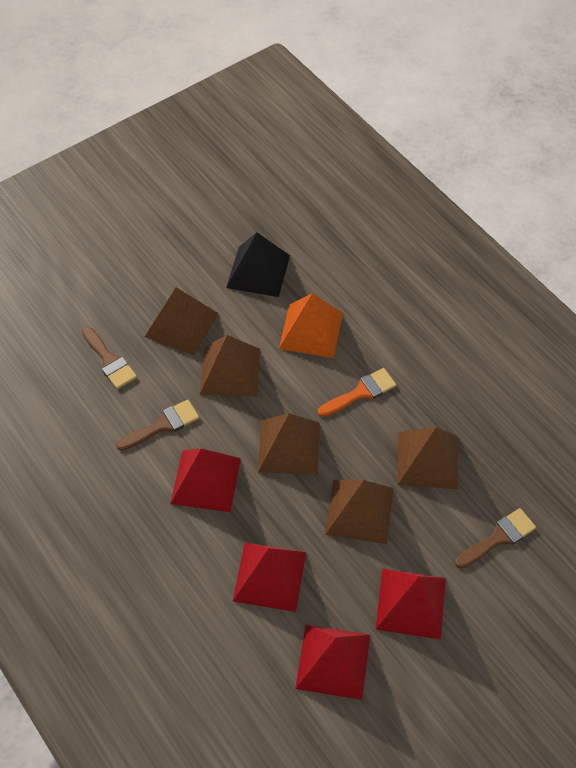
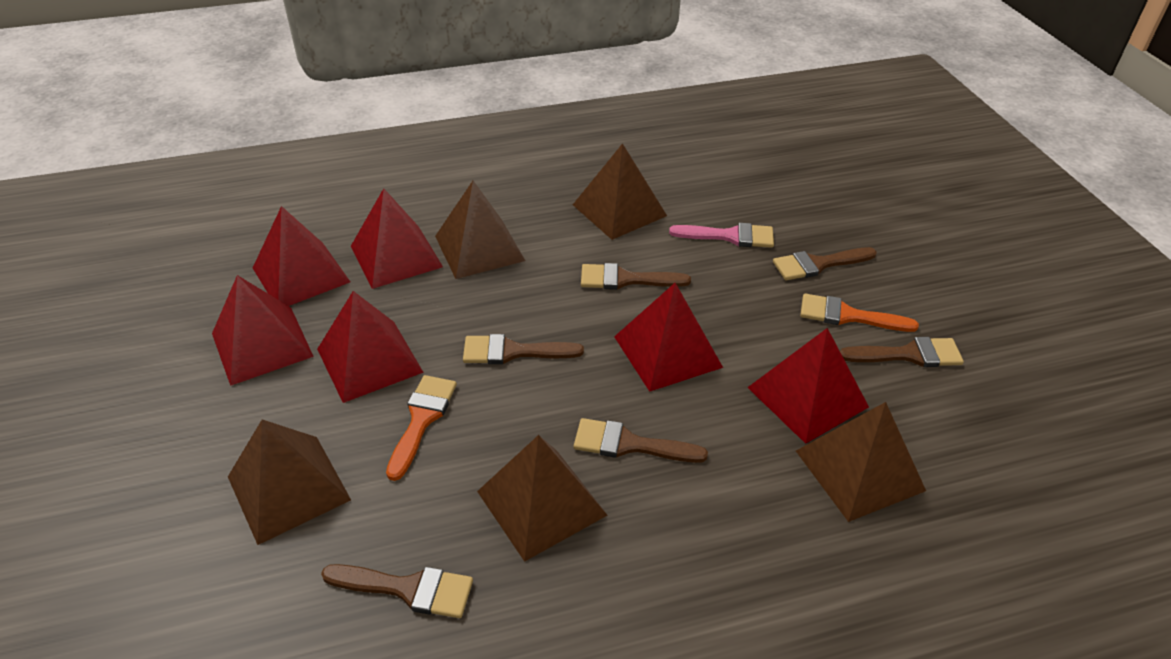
black pyramid: 1 -> 0
brown brush: 3 -> 6
orange brush: 1 -> 2
orange pyramid: 1 -> 0
pink brush: 0 -> 1
red pyramid: 4 -> 6

